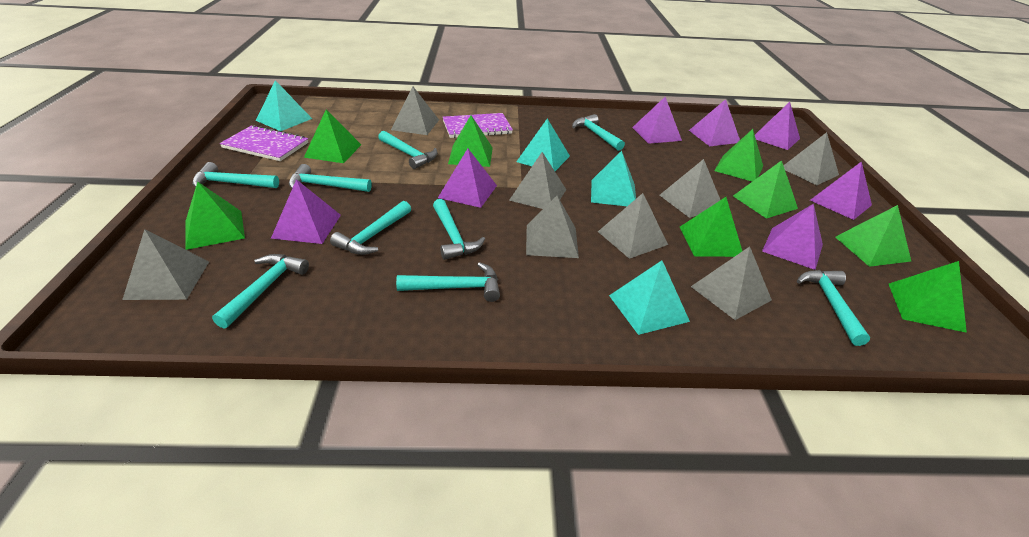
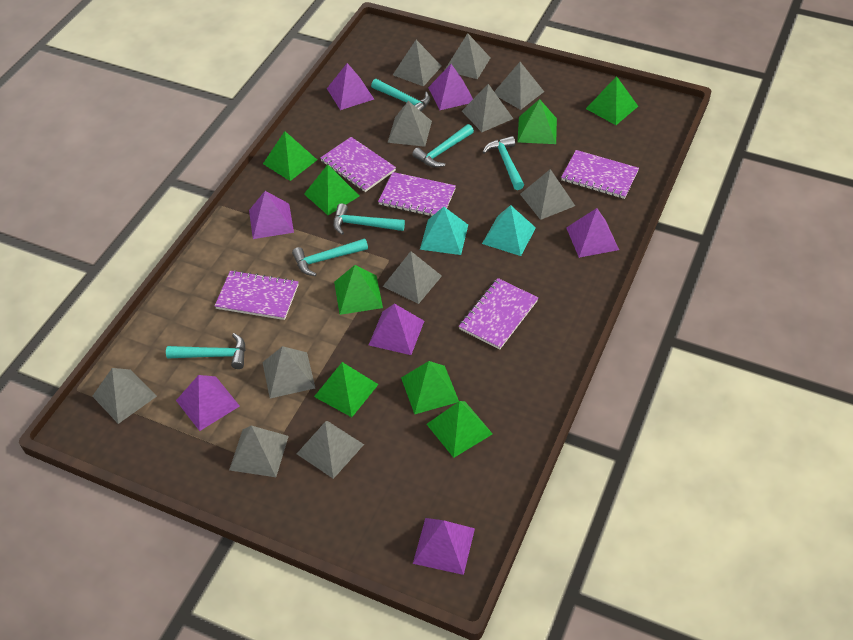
grey pyramid: 8 -> 11
purple notebook: 2 -> 5
turquoise hammer: 9 -> 6
turquoise pyramid: 4 -> 2

